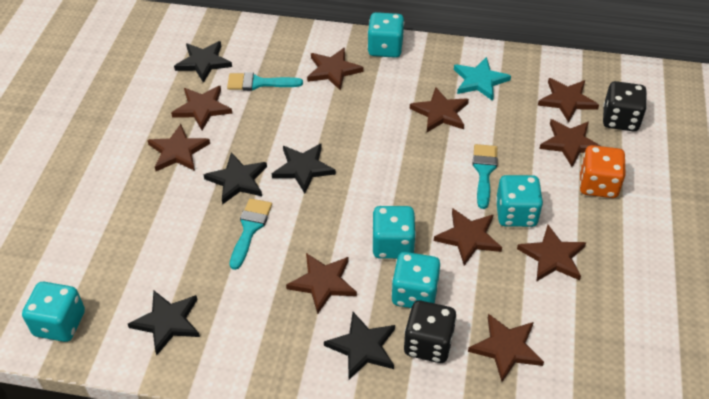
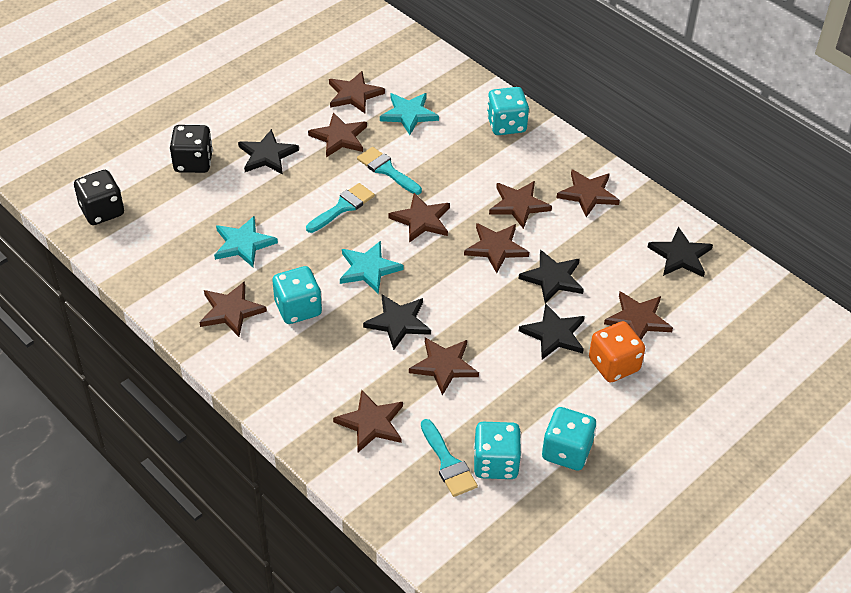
turquoise dice: 5 -> 4
turquoise star: 1 -> 3

